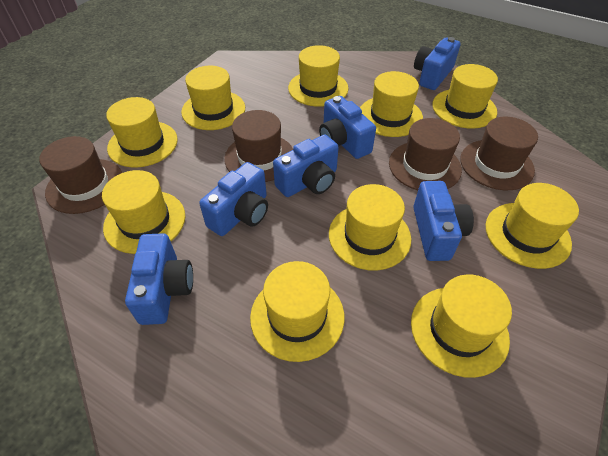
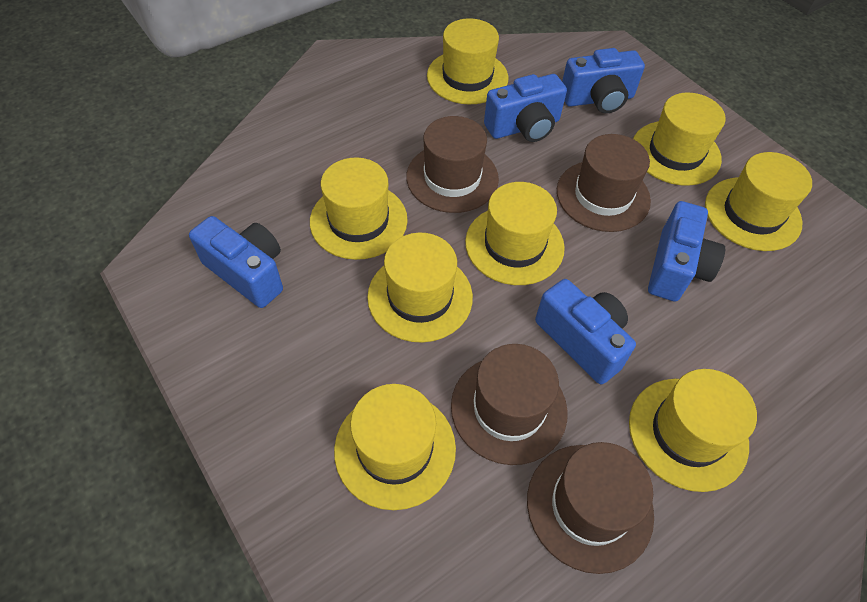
blue camera: 6 -> 5
yellow hat: 10 -> 8

